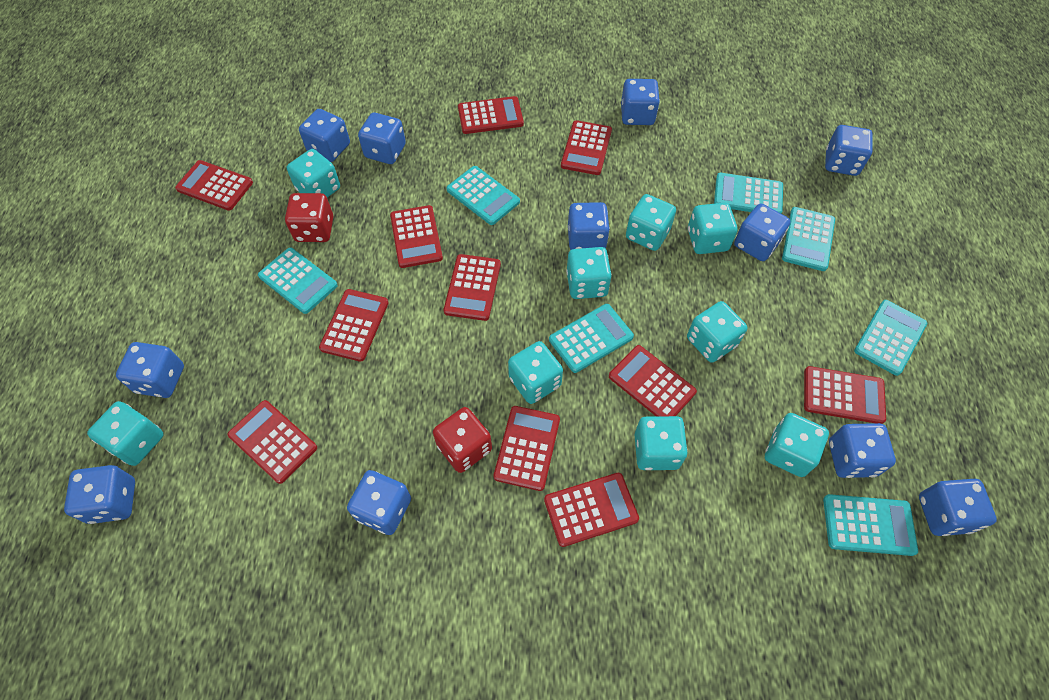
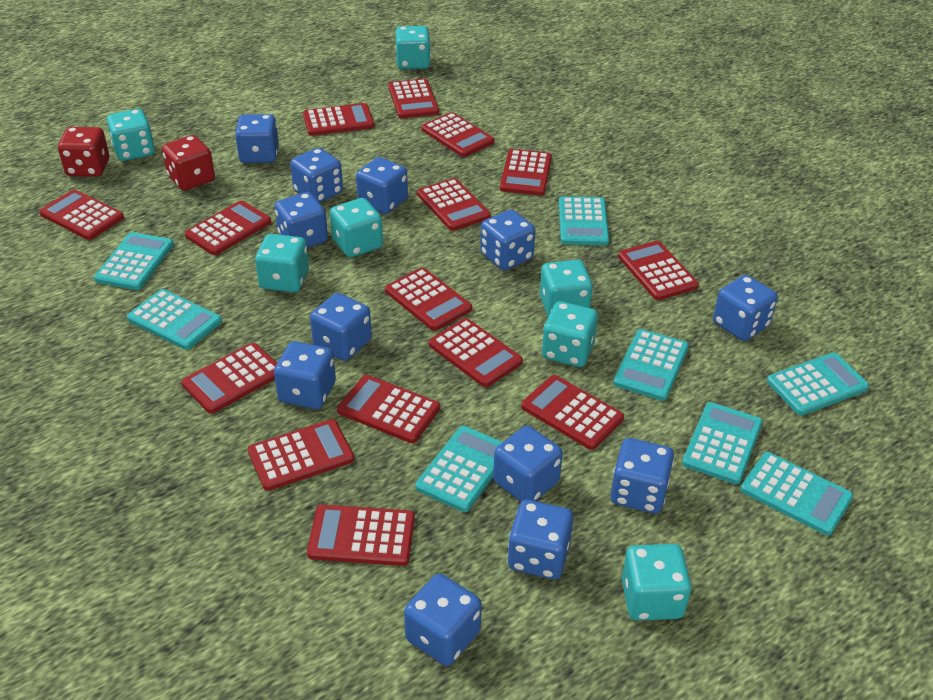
blue dice: 11 -> 12
red calculator: 11 -> 15
turquoise calculator: 7 -> 8
turquoise dice: 9 -> 7

